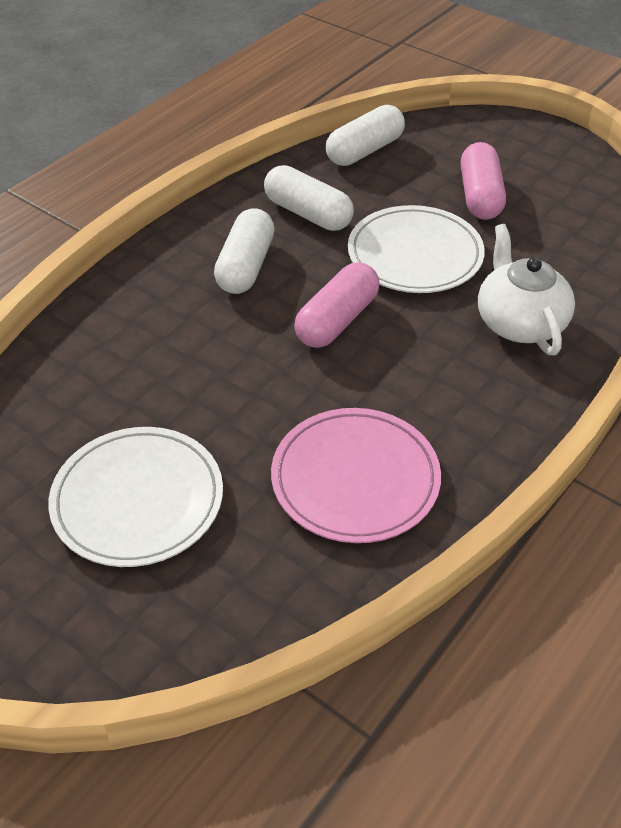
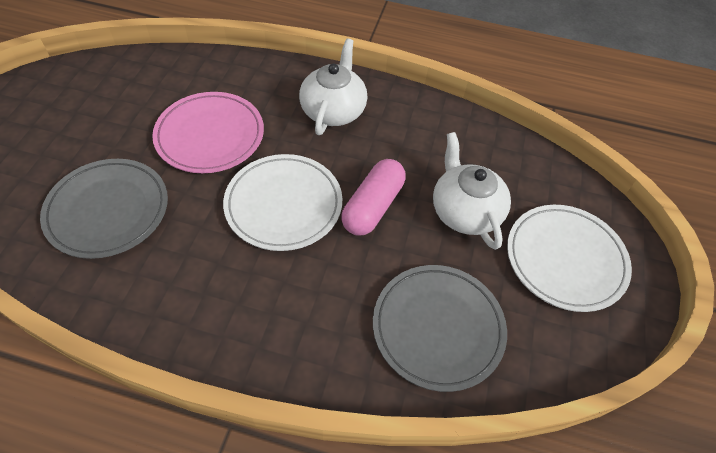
grey plate: 0 -> 2
pink capsule: 2 -> 1
white capsule: 3 -> 0
white teapot: 1 -> 2

